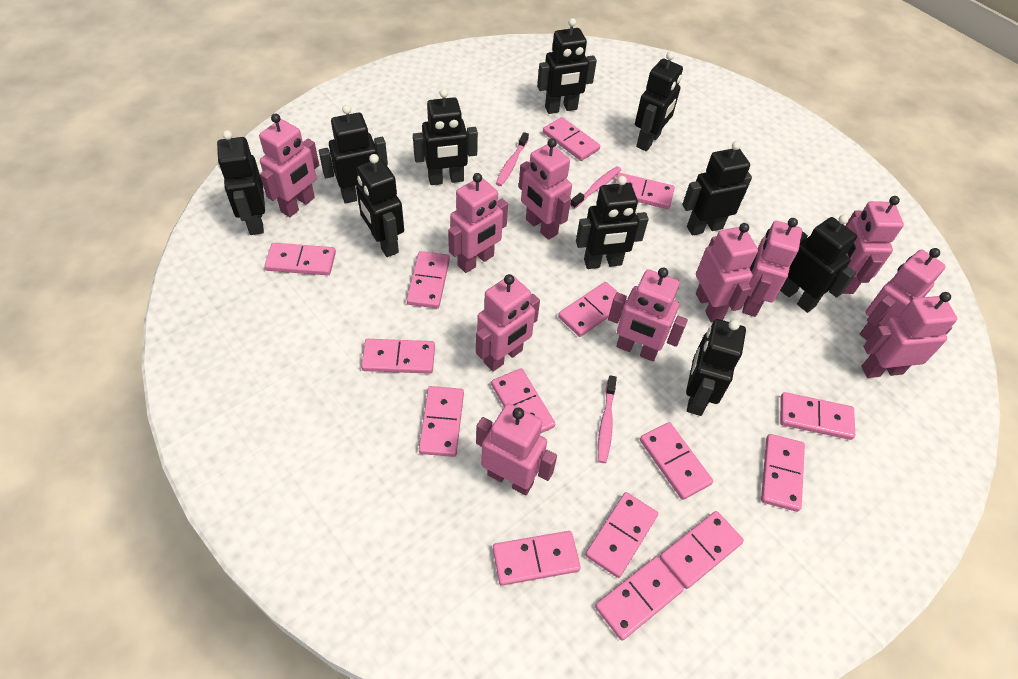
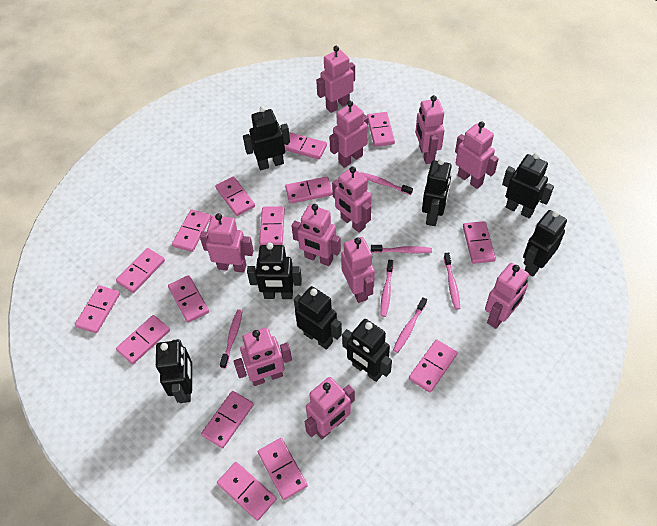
black robot: 10 -> 8
pink toothbrush: 3 -> 6

